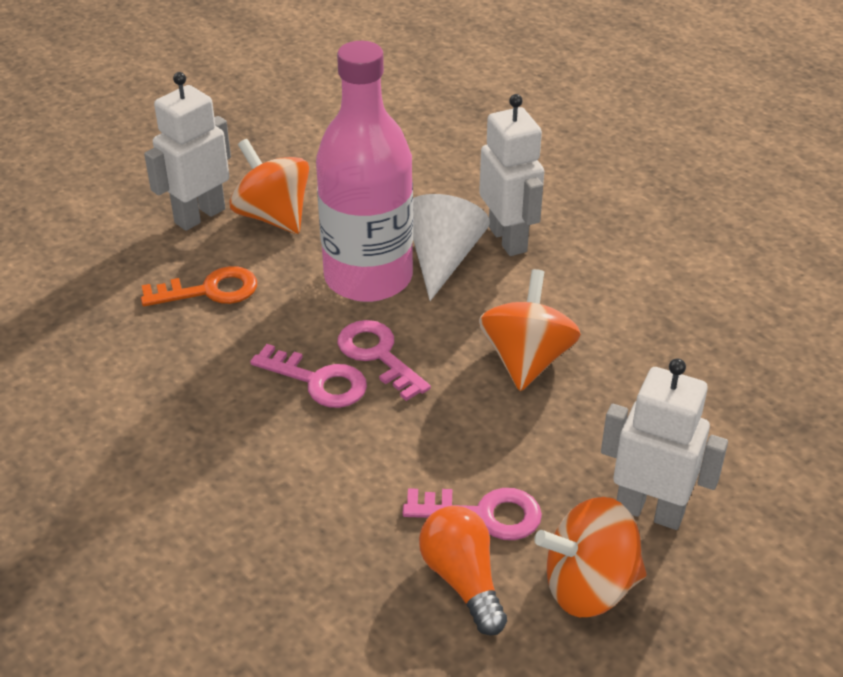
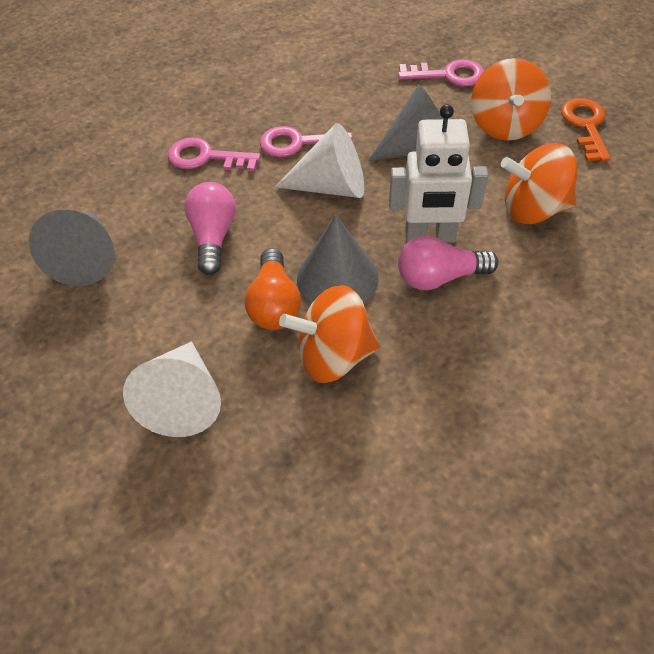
grey cone: 0 -> 3
pink bottle: 1 -> 0
pink light bulb: 0 -> 2
white cone: 1 -> 2
white robot: 3 -> 1

